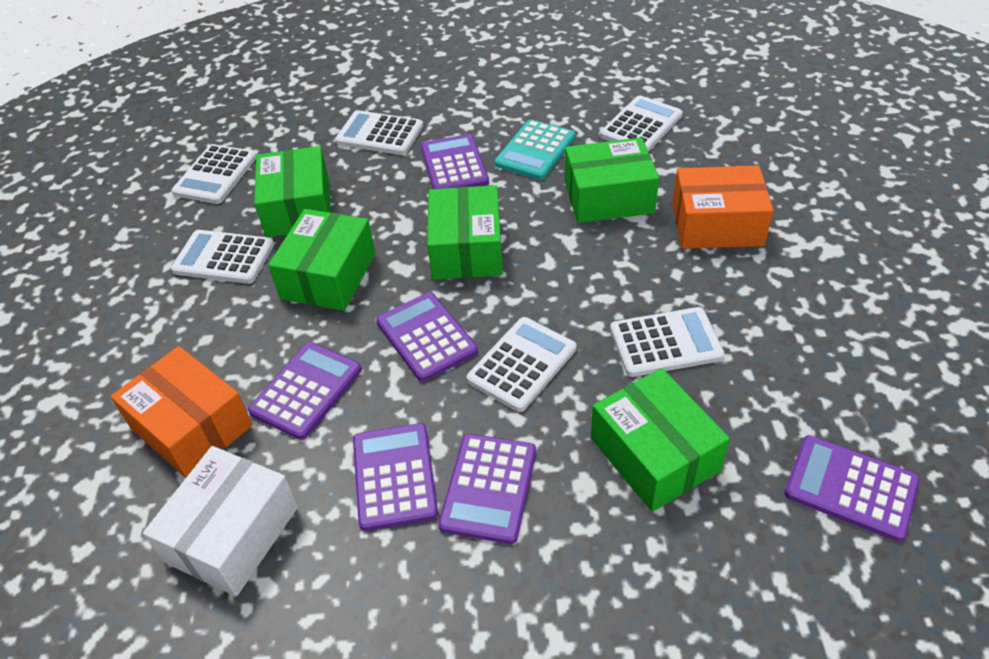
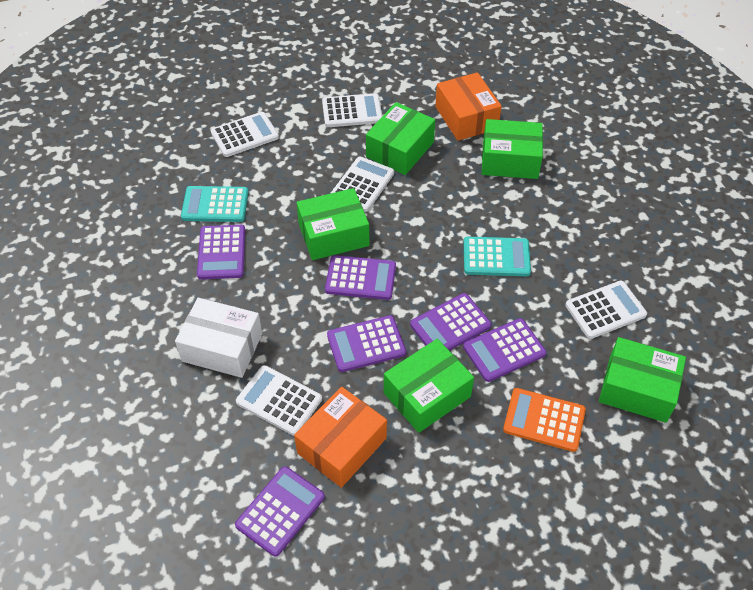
orange calculator: 0 -> 1
turquoise calculator: 1 -> 2
white calculator: 6 -> 5

